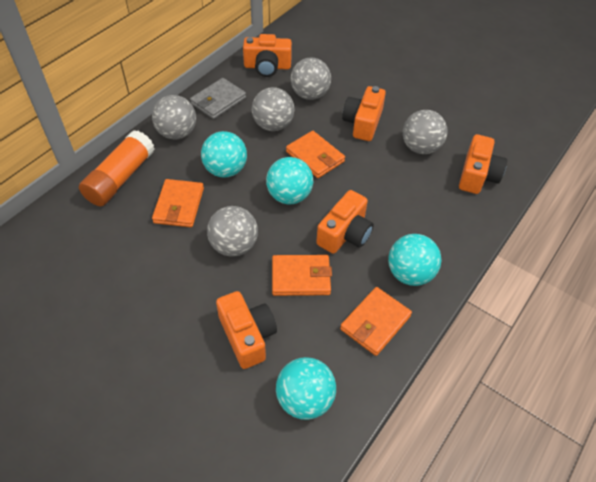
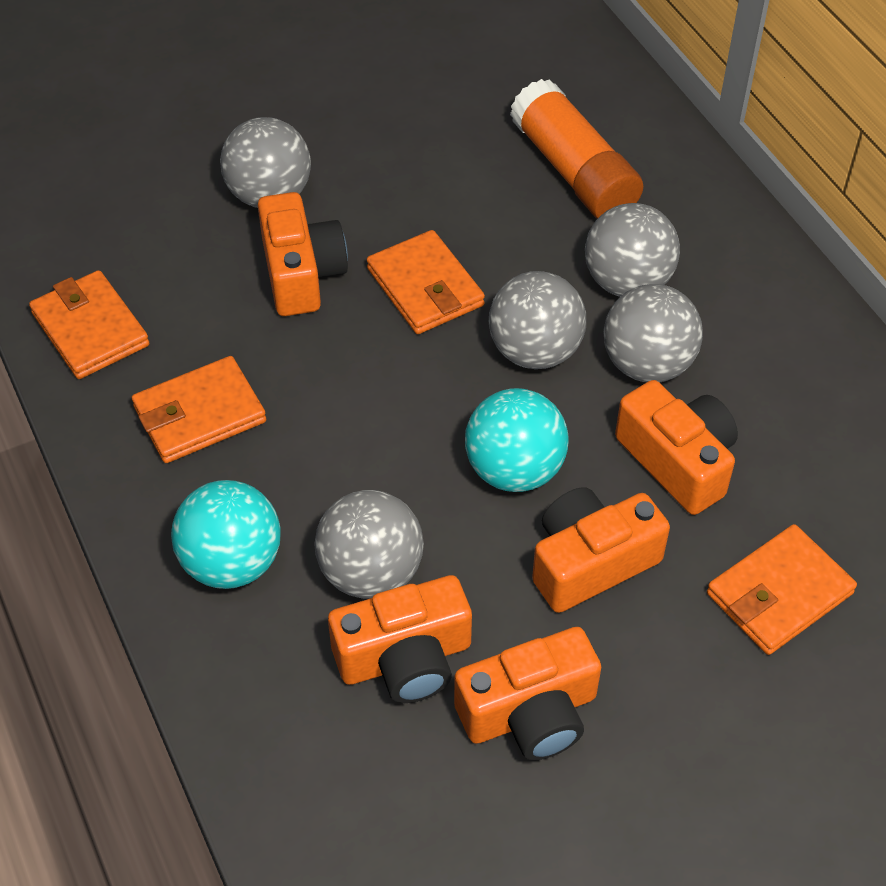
grey wallet: 1 -> 0
turquoise ball: 4 -> 2

